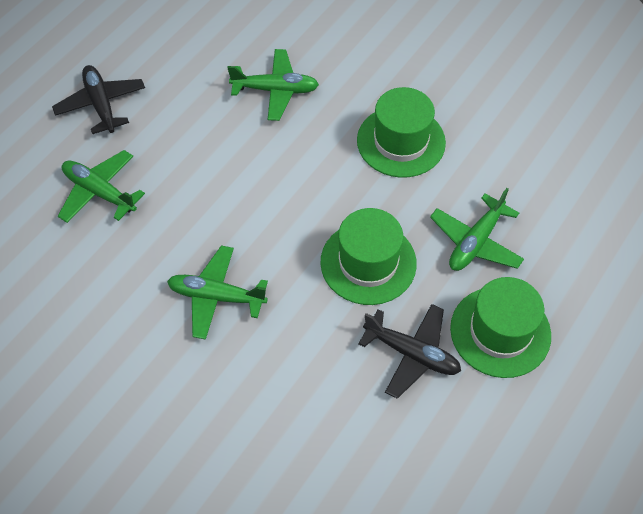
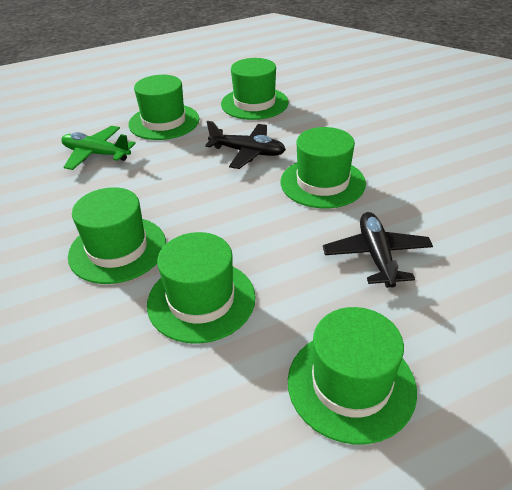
green hat: 3 -> 6
green plane: 4 -> 1

